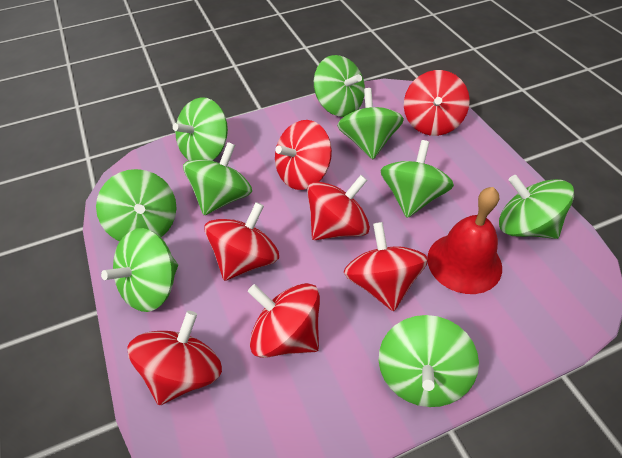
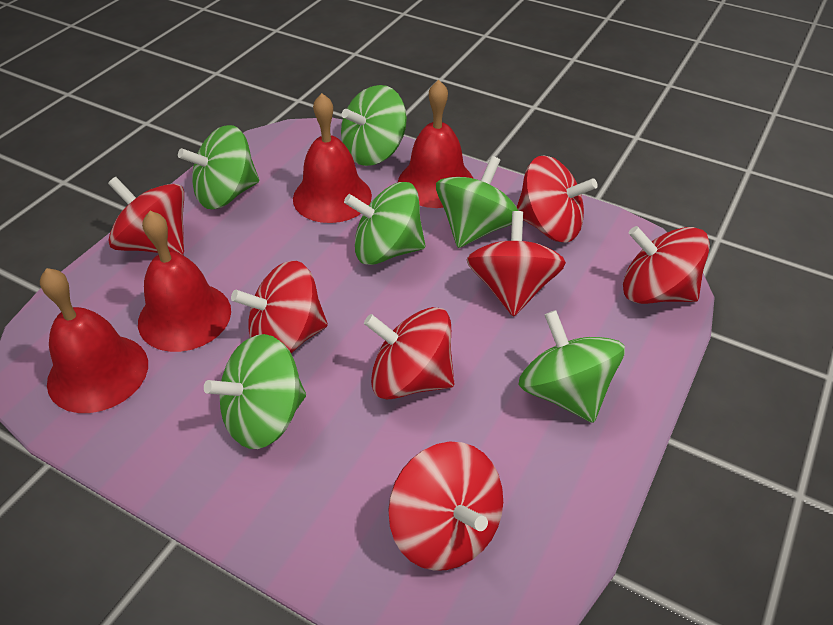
green spinning top: 9 -> 6
red bell: 1 -> 4

